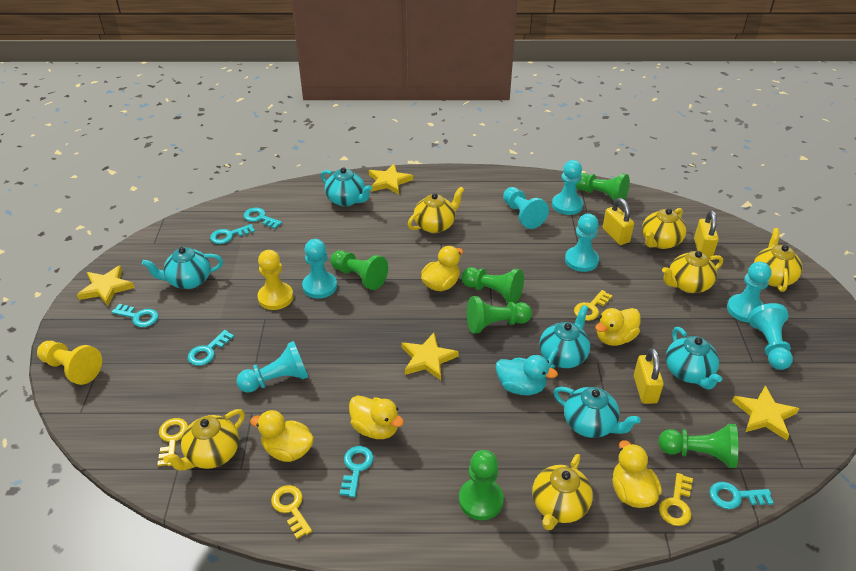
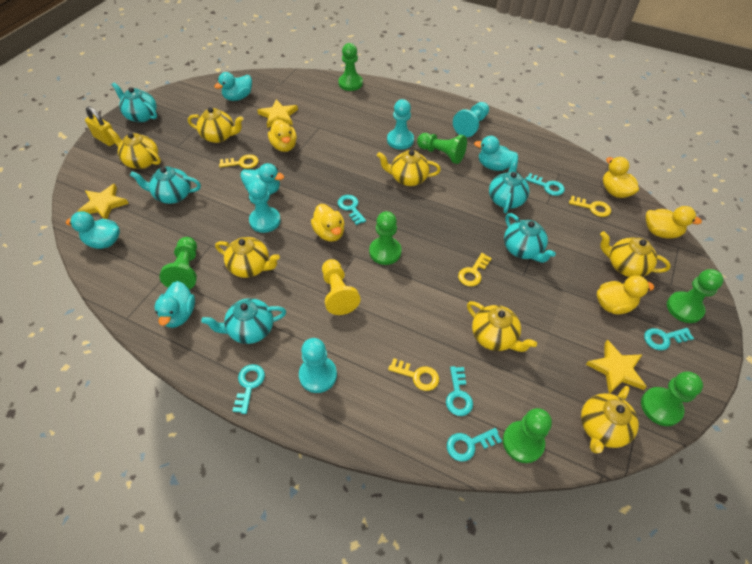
green pawn: 6 -> 7
turquoise duck: 1 -> 5
turquoise pawn: 7 -> 4
yellow padlock: 3 -> 1
yellow pawn: 2 -> 1
yellow star: 4 -> 3
yellow teapot: 6 -> 7

